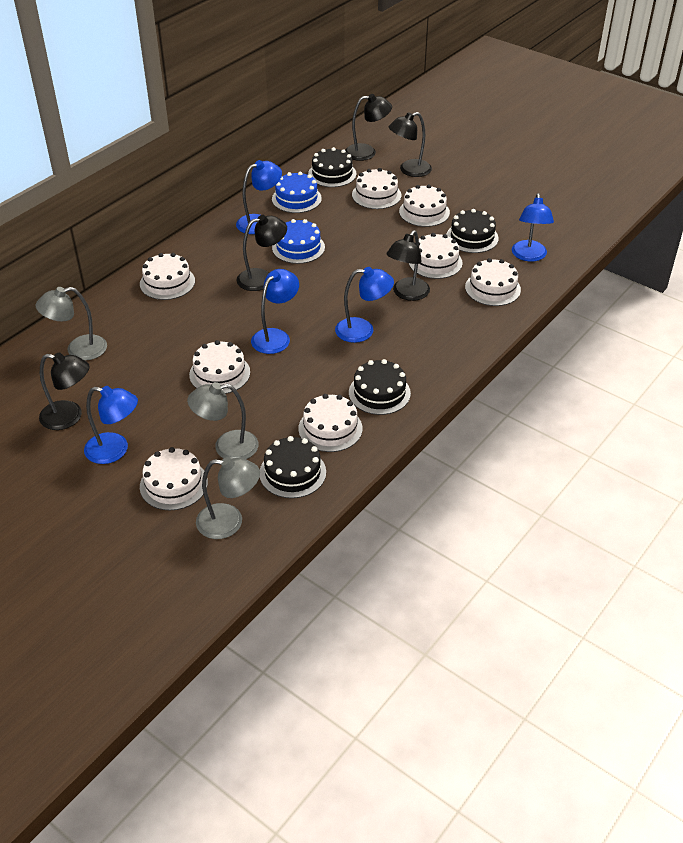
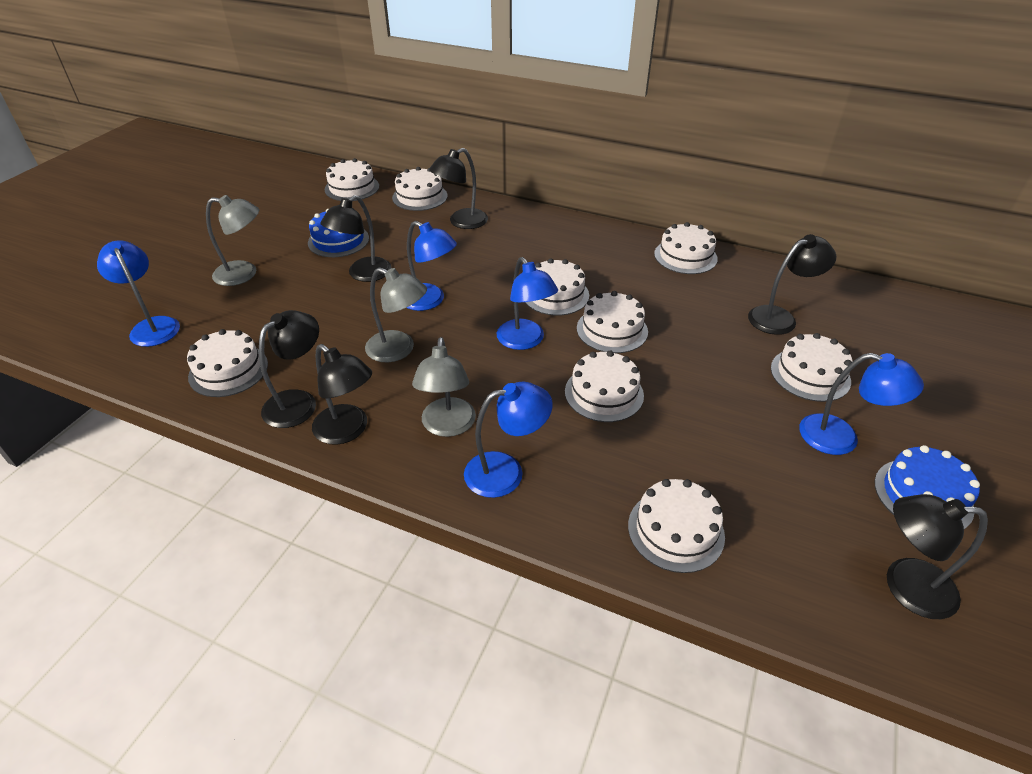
black cake: 4 -> 0
black lamp: 5 -> 6
white cake: 8 -> 9

